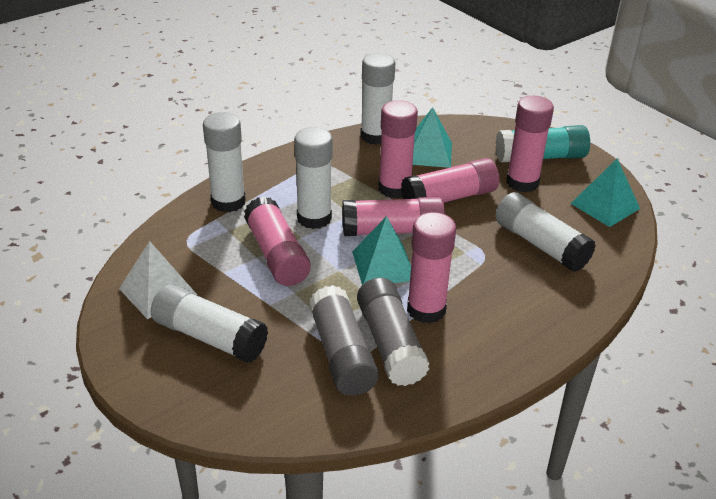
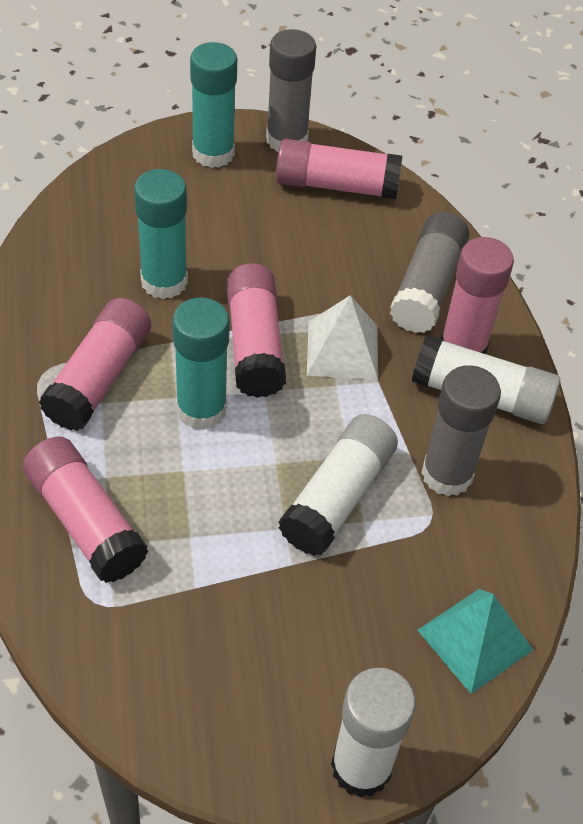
grey glue stick: 2 -> 3
pink glue stick: 6 -> 5
turquoise glue stick: 1 -> 3
turquoise pyramid: 3 -> 1
white glue stick: 5 -> 3

